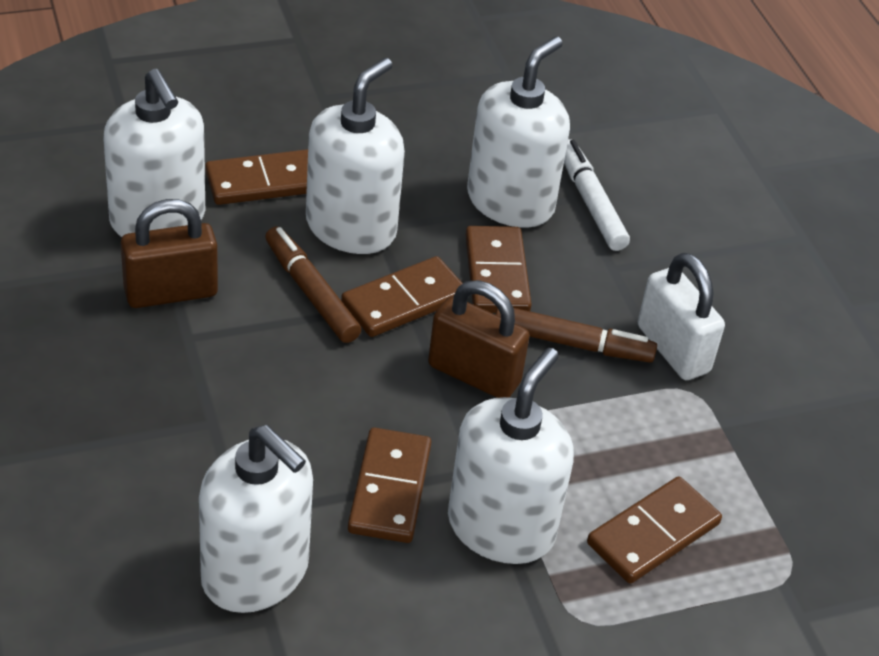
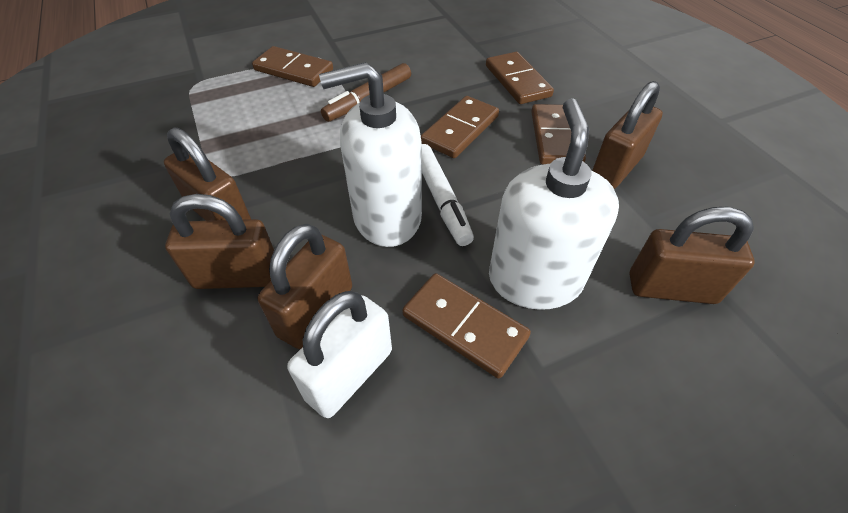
brown marker: 2 -> 1
brown padlock: 2 -> 5
white soap dispenser: 5 -> 2

